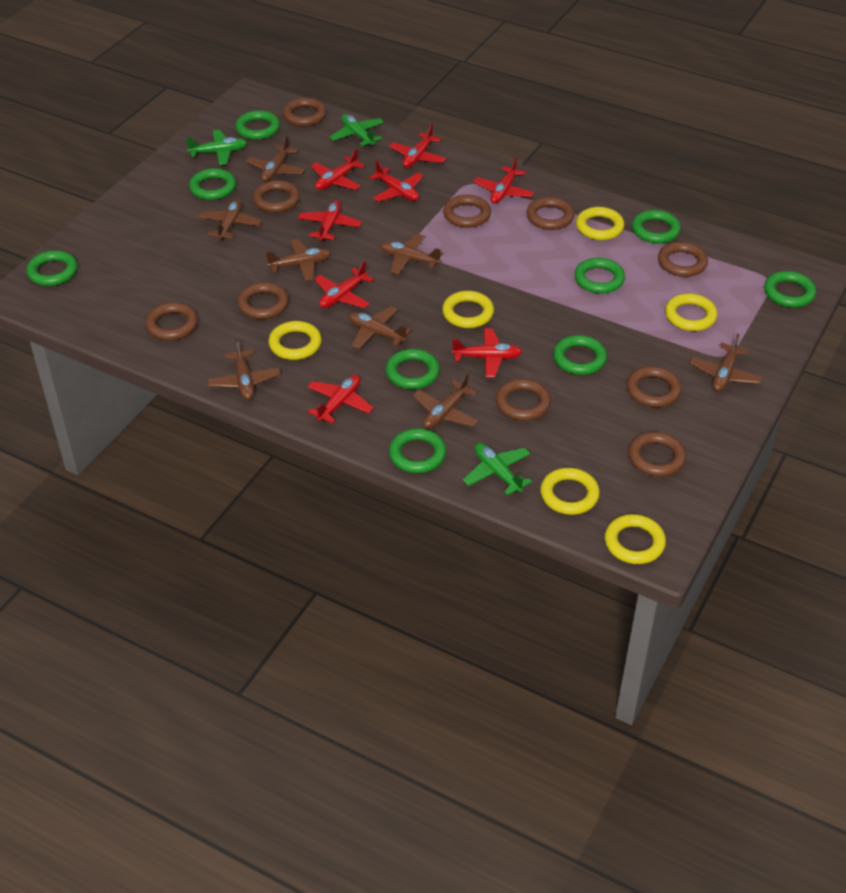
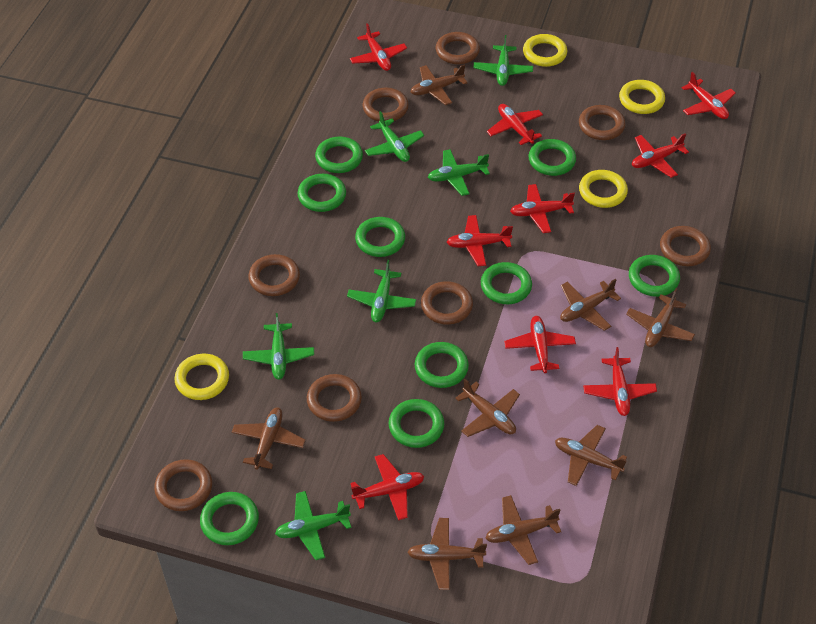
brown ring: 10 -> 8
green plane: 3 -> 6
red plane: 8 -> 9
yellow ring: 6 -> 4

